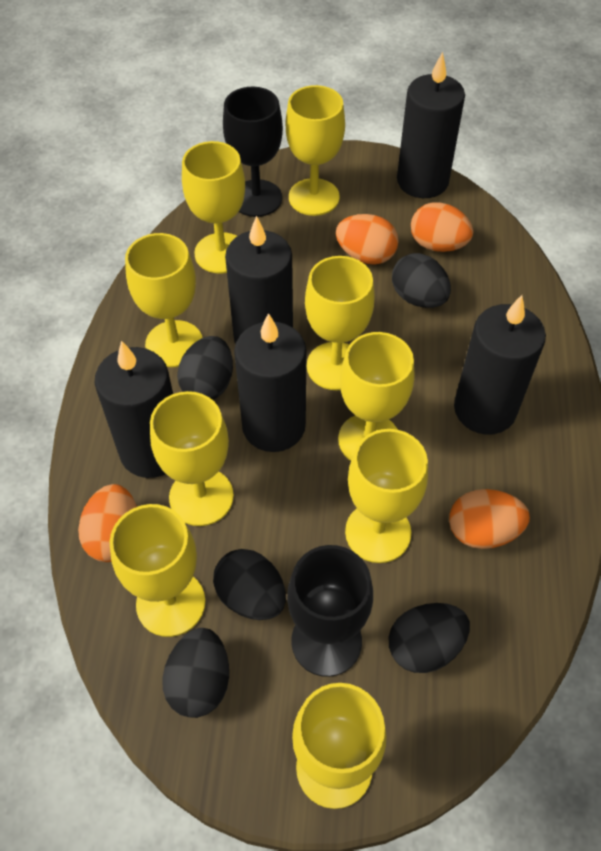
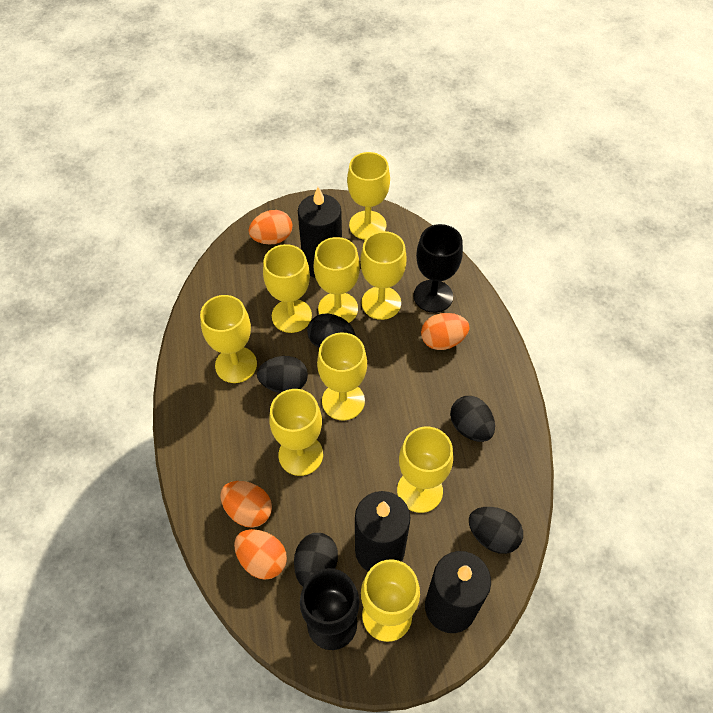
black candle: 5 -> 3

